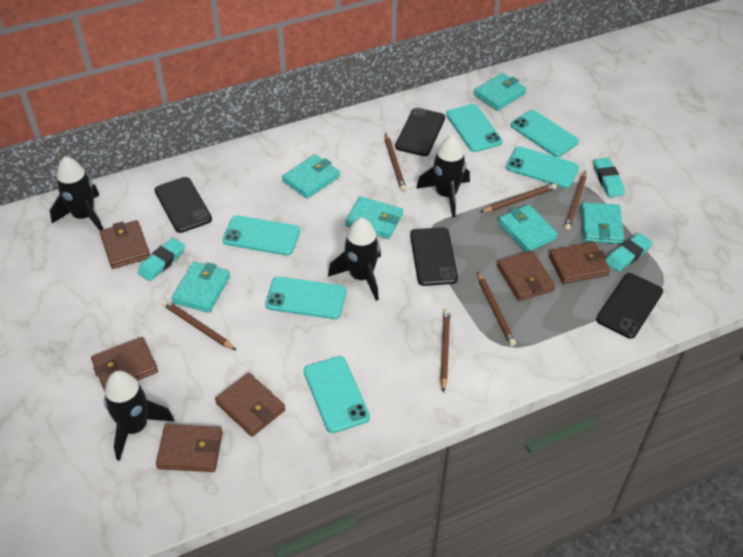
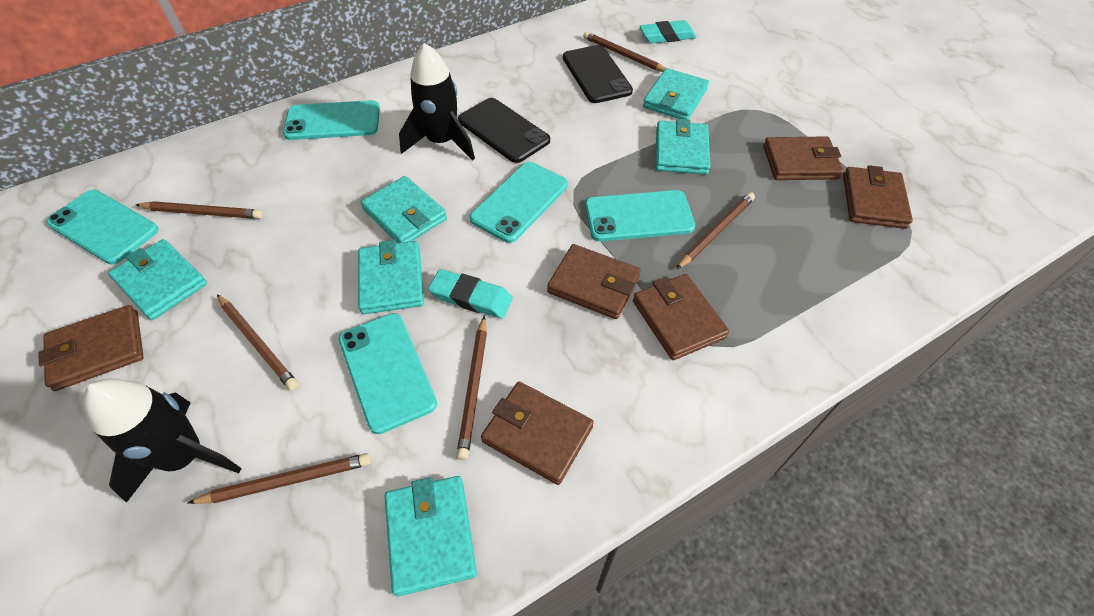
black phone: 4 -> 2
black rocket: 4 -> 2
turquoise eraser: 3 -> 2
turquoise phone: 6 -> 5

